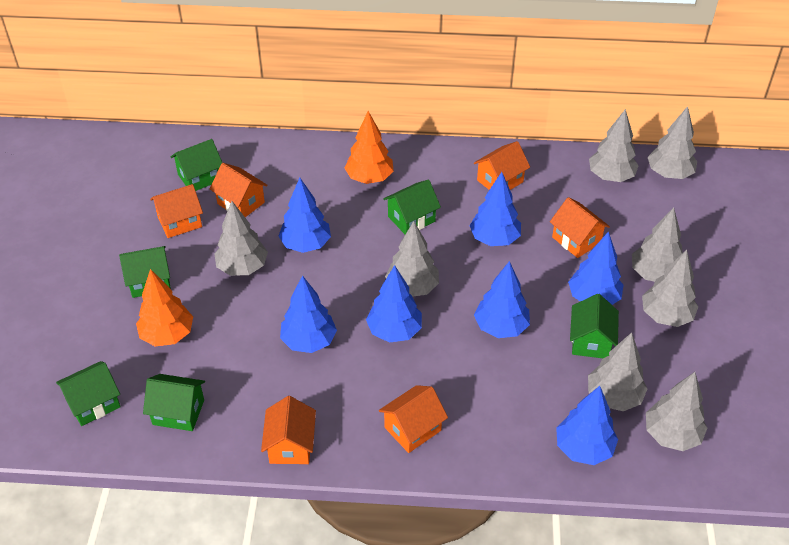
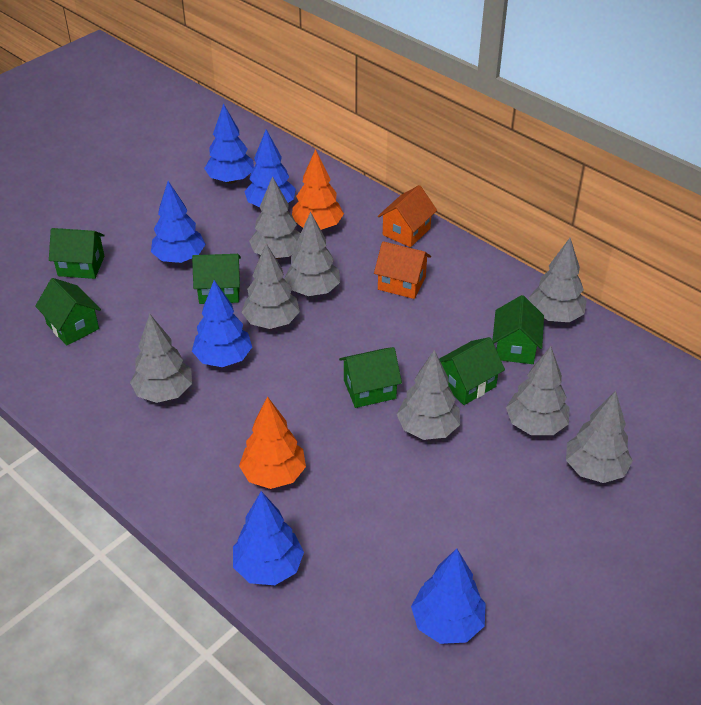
blue tree: 7 -> 6
orange house: 6 -> 2

